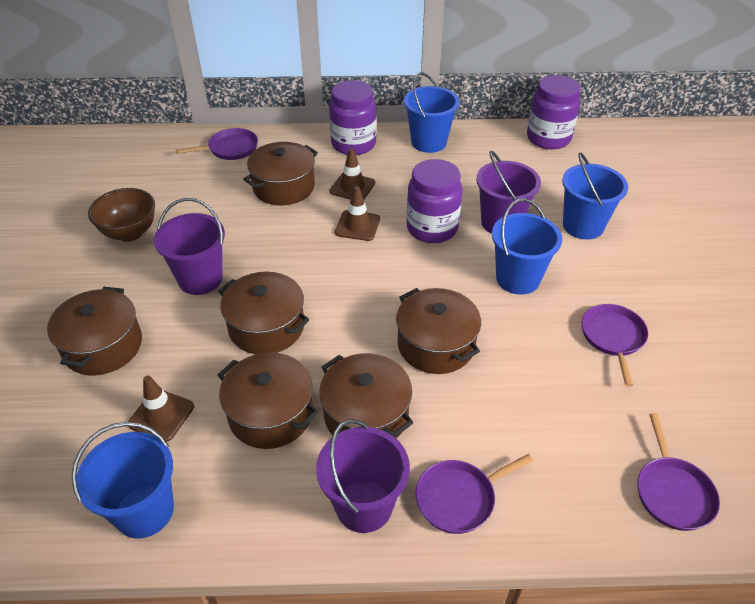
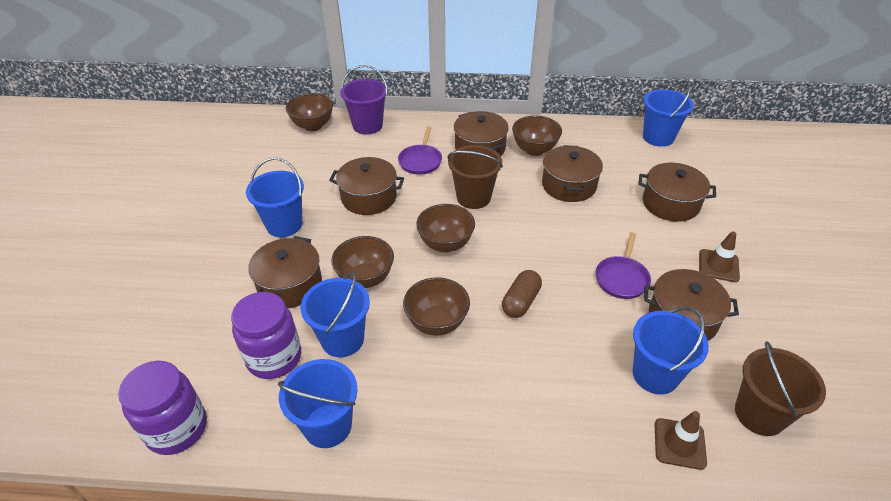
blue bucket: 4 -> 5
brown bowl: 1 -> 5
brown bucket: 0 -> 2
brown capsule: 0 -> 1
brown traffic cone: 3 -> 2
purple bucket: 3 -> 1
purple jar: 3 -> 2
purple pan: 4 -> 2

